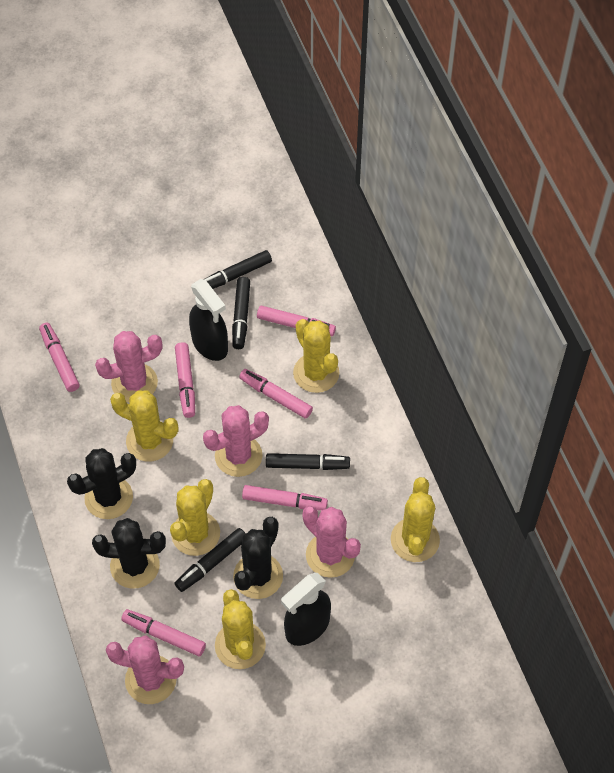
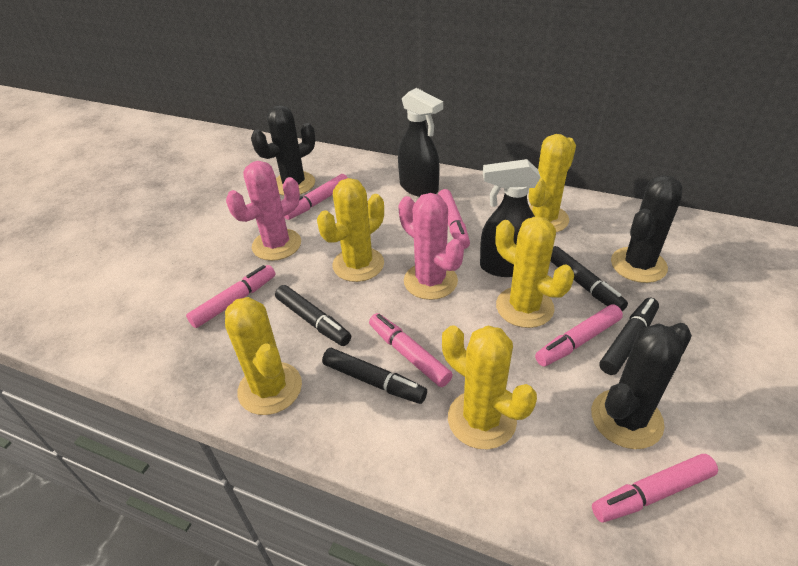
pink cactus: 4 -> 2

